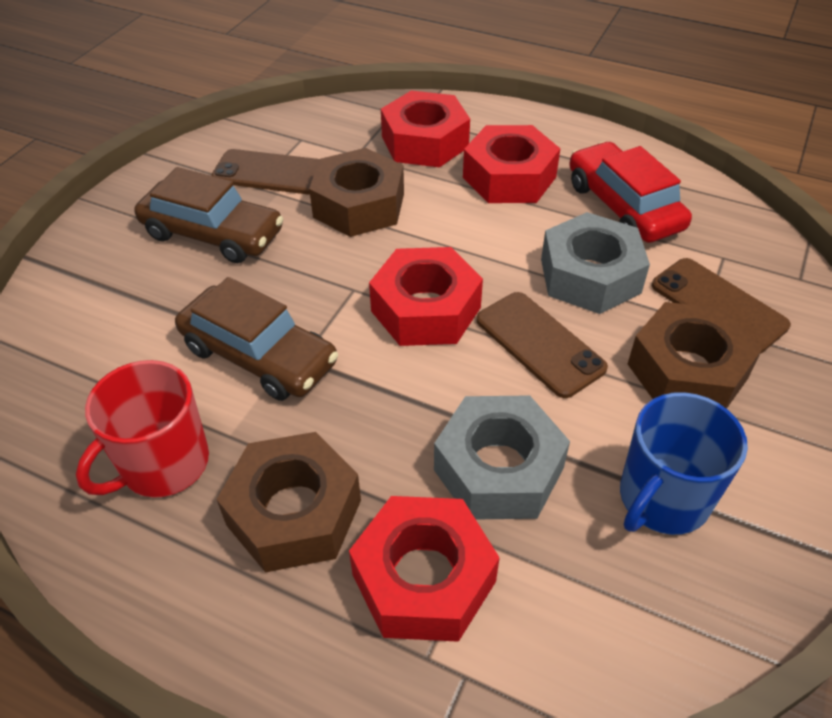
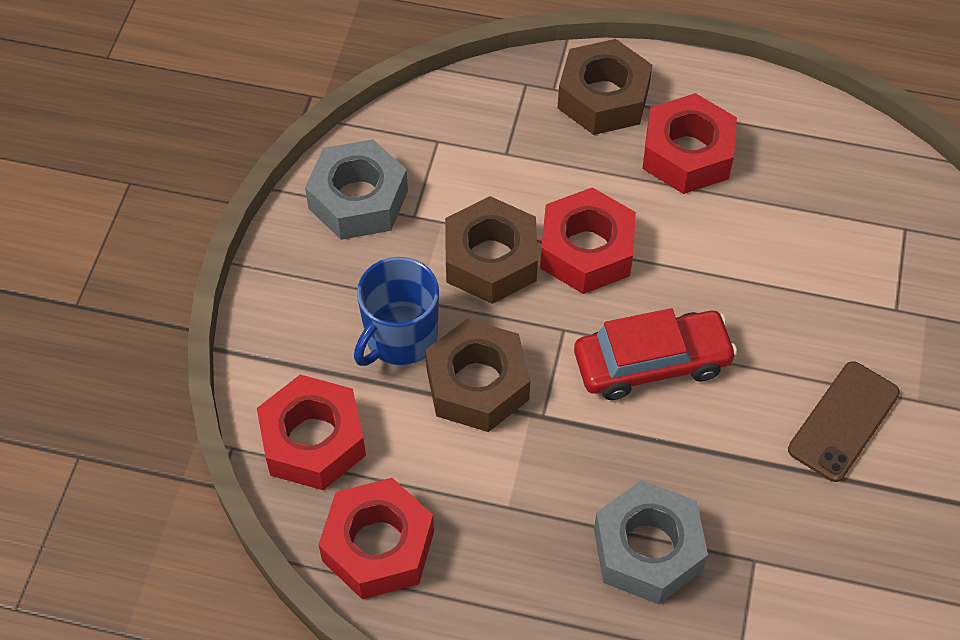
brown car: 2 -> 0
brown phone: 3 -> 1
red mug: 1 -> 0

